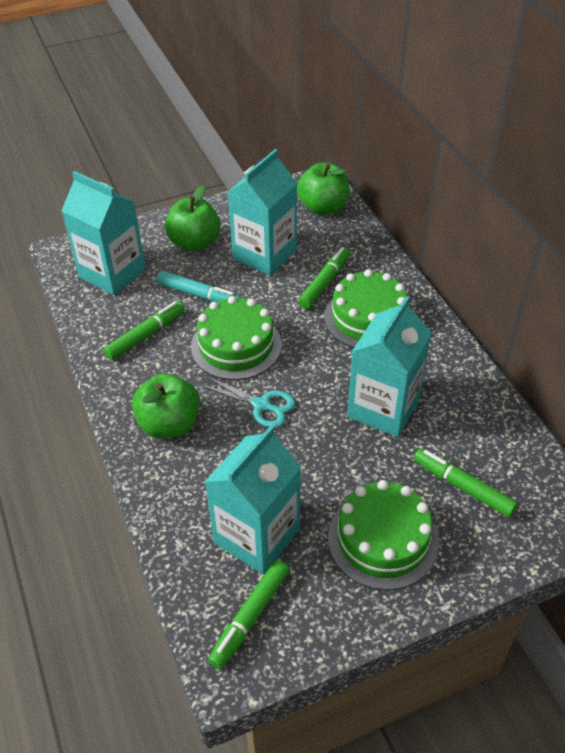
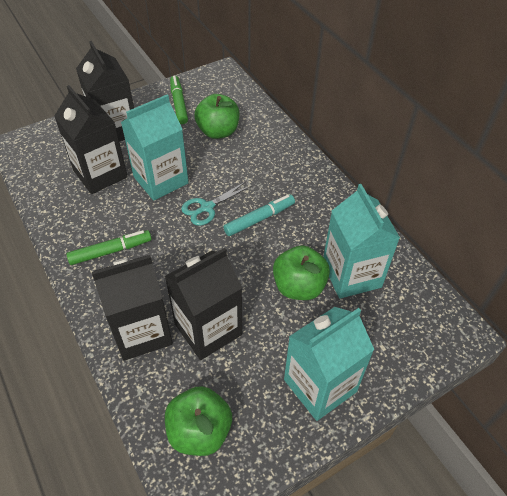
black carton: 0 -> 4
green cake: 3 -> 0
green marker: 4 -> 2
turquoise carton: 4 -> 3

